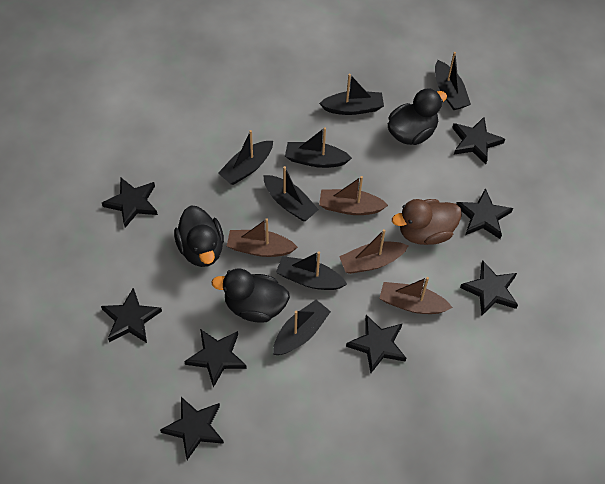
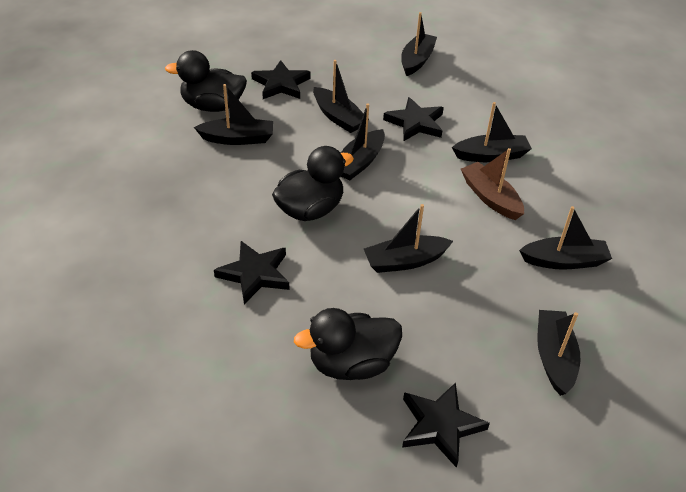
black boat: 7 -> 8
black star: 8 -> 4
brown boat: 4 -> 1
brown duck: 1 -> 0

